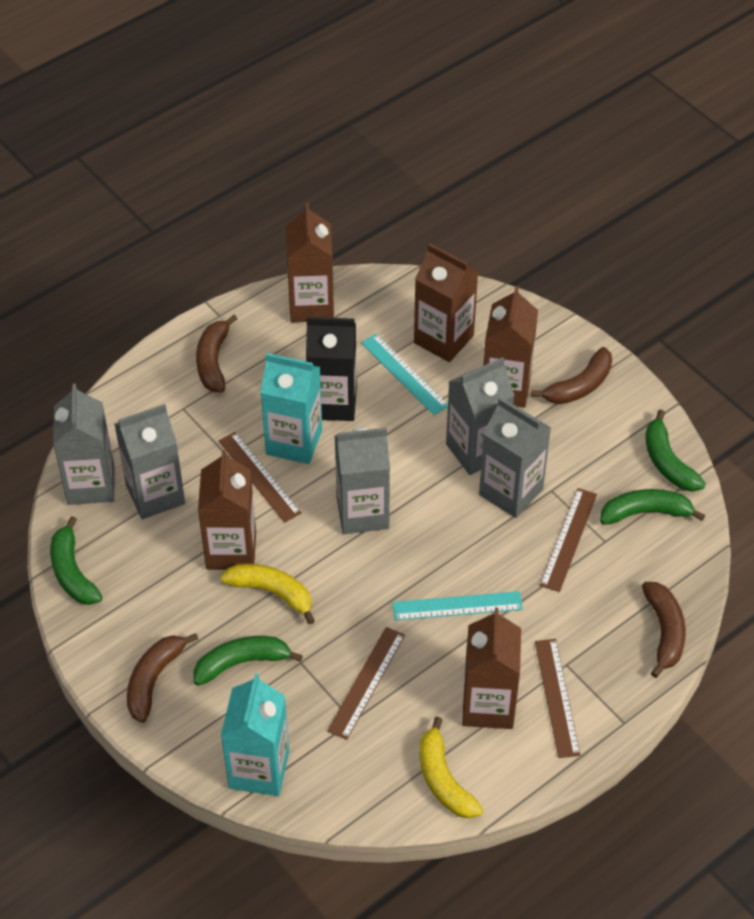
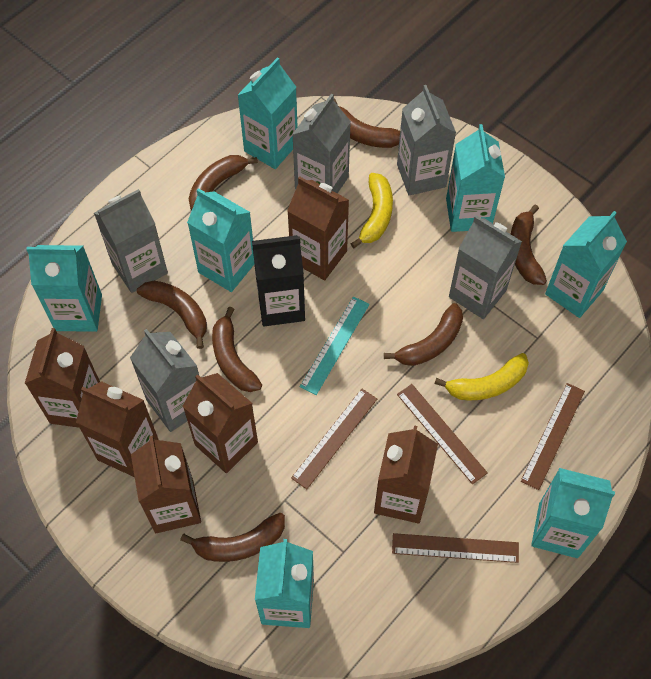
brown banana: 4 -> 7
brown carton: 5 -> 6
green banana: 4 -> 0
turquoise carton: 2 -> 7
turquoise ruler: 2 -> 1

